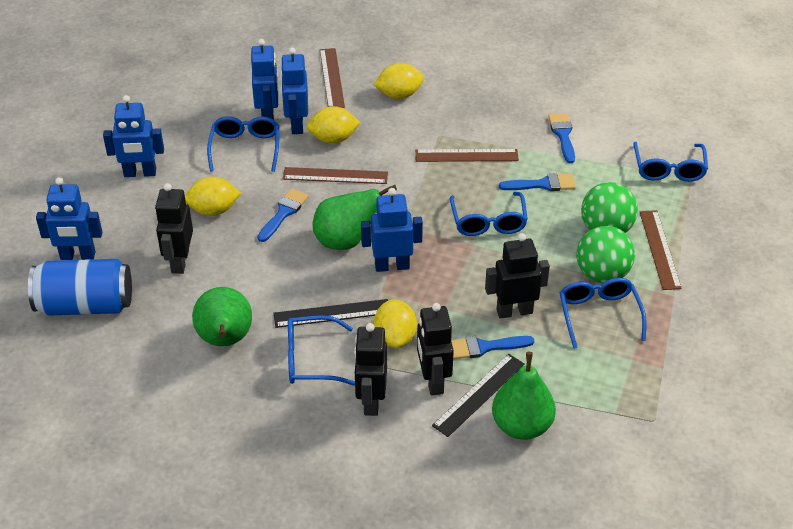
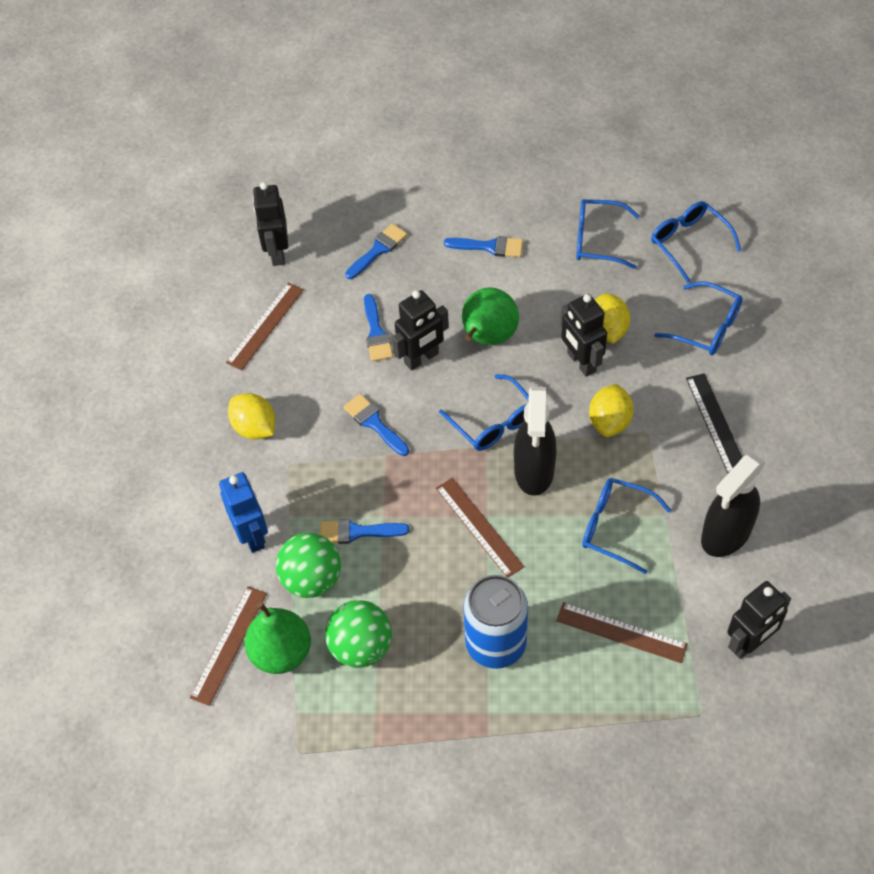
black ruler: 2 -> 1
black spray bottle: 0 -> 2
blue brush: 4 -> 5
blue robot: 5 -> 1
green pear: 3 -> 2
yellow lemon: 4 -> 3

